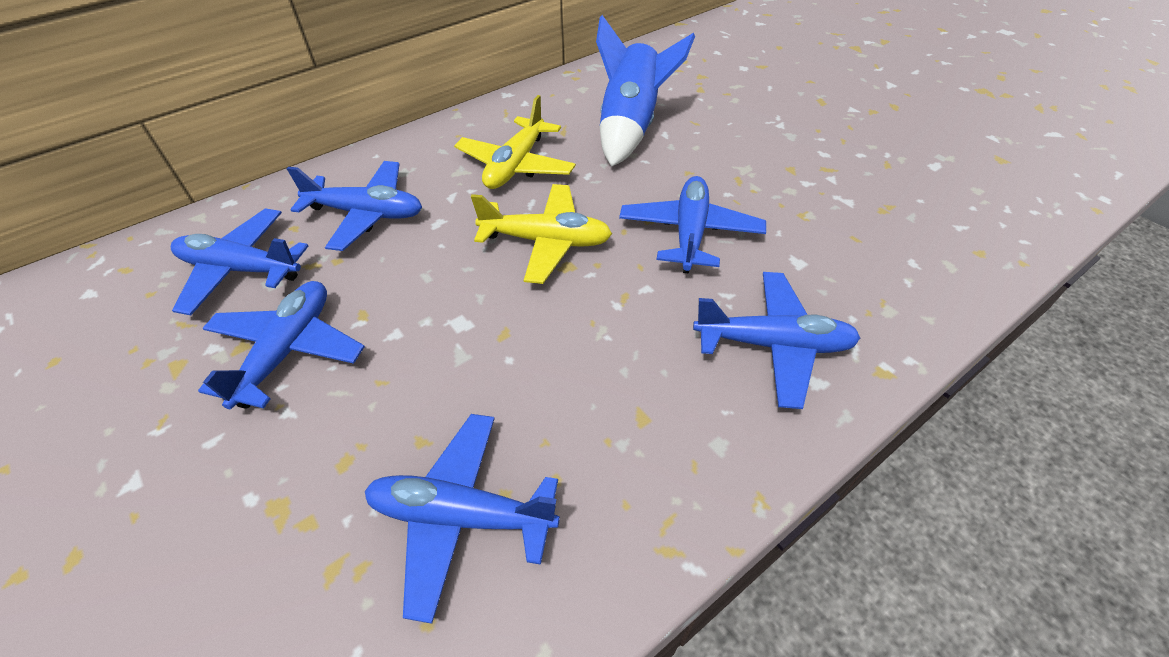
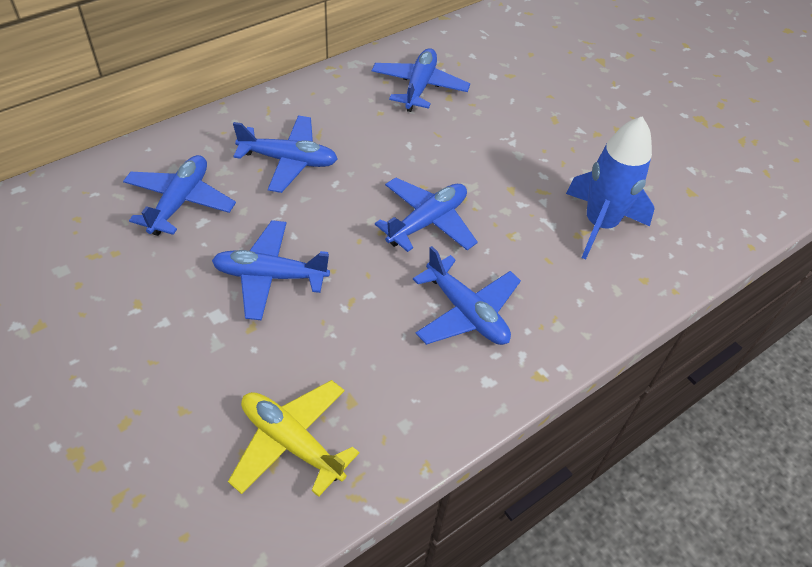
yellow plane: 2 -> 1

